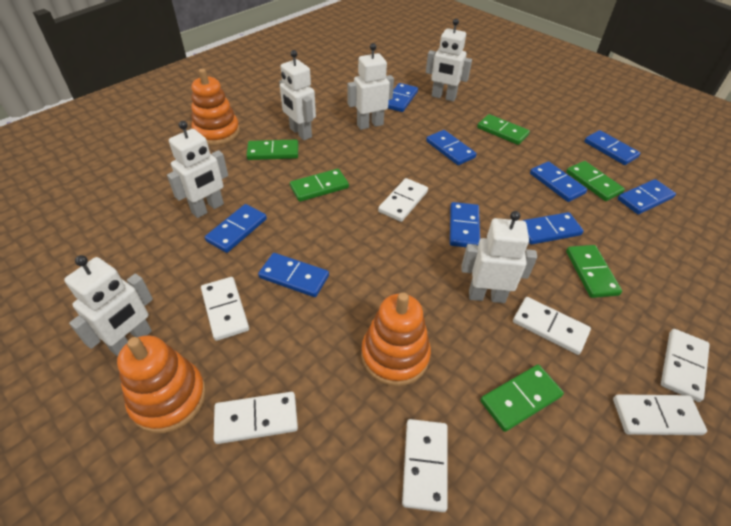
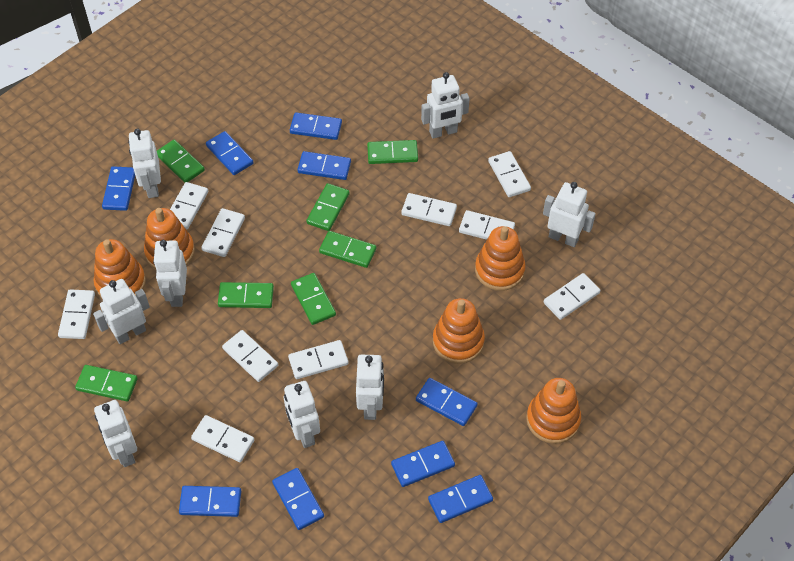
green domino: 6 -> 7
orange stacking toy: 3 -> 5
white domino: 7 -> 10
white robot: 6 -> 8

